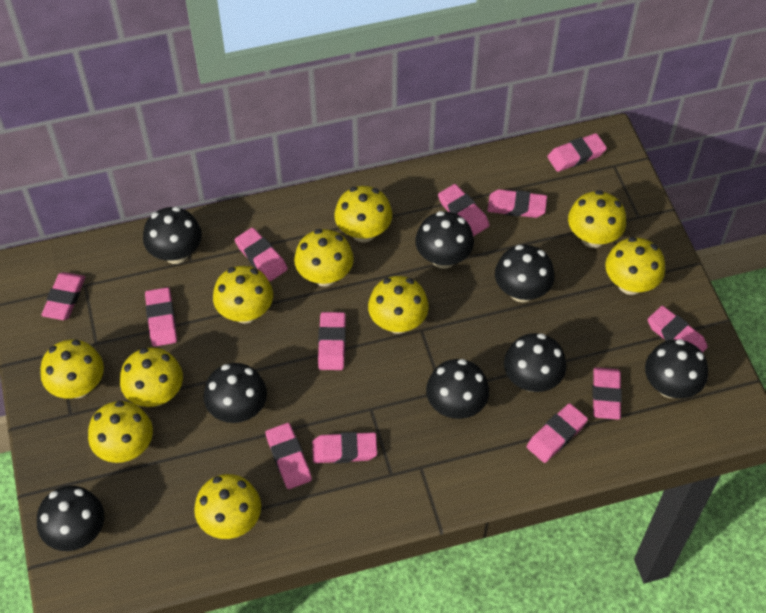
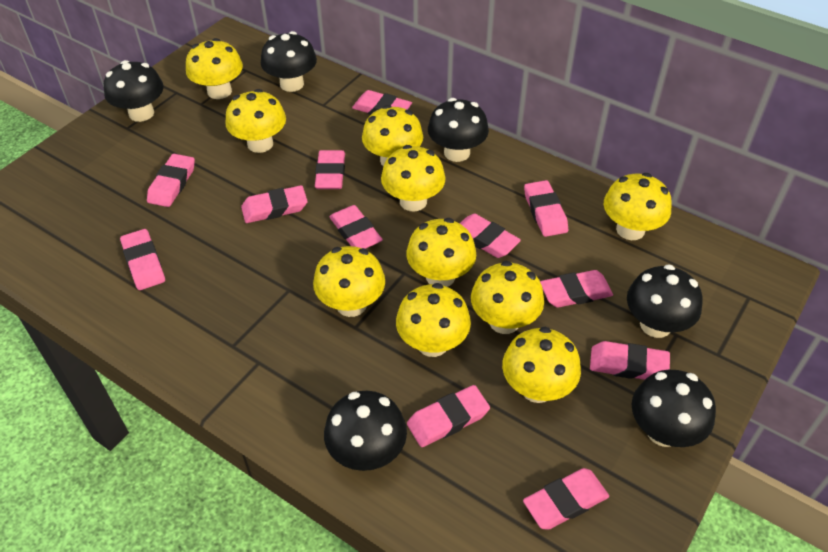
black mushroom: 8 -> 6

